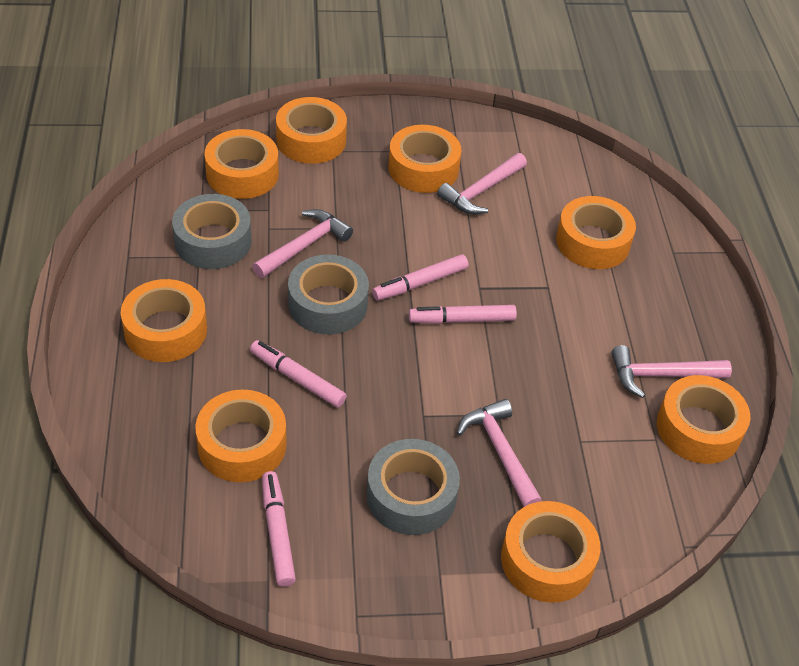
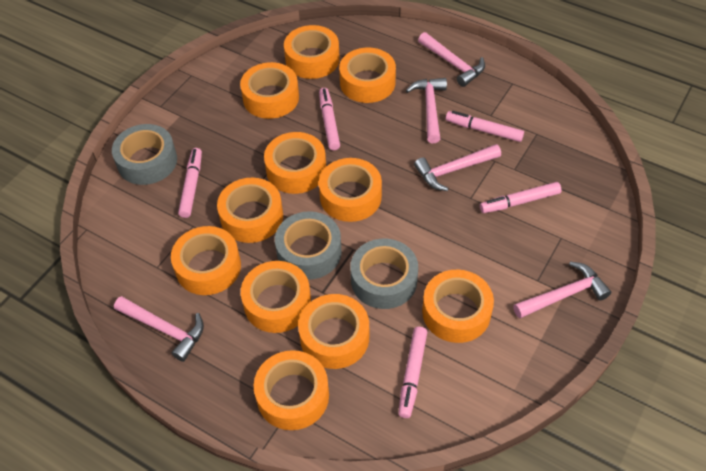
orange tape: 8 -> 11
pink hammer: 4 -> 5
pink marker: 4 -> 5

